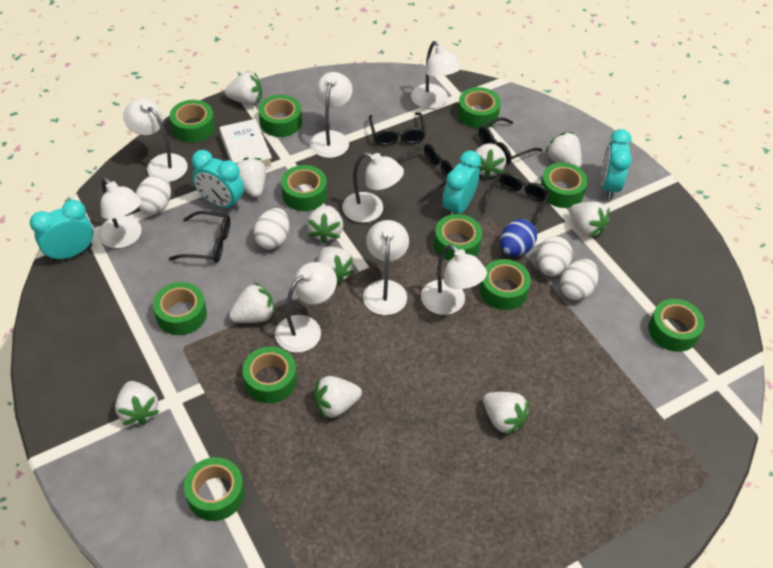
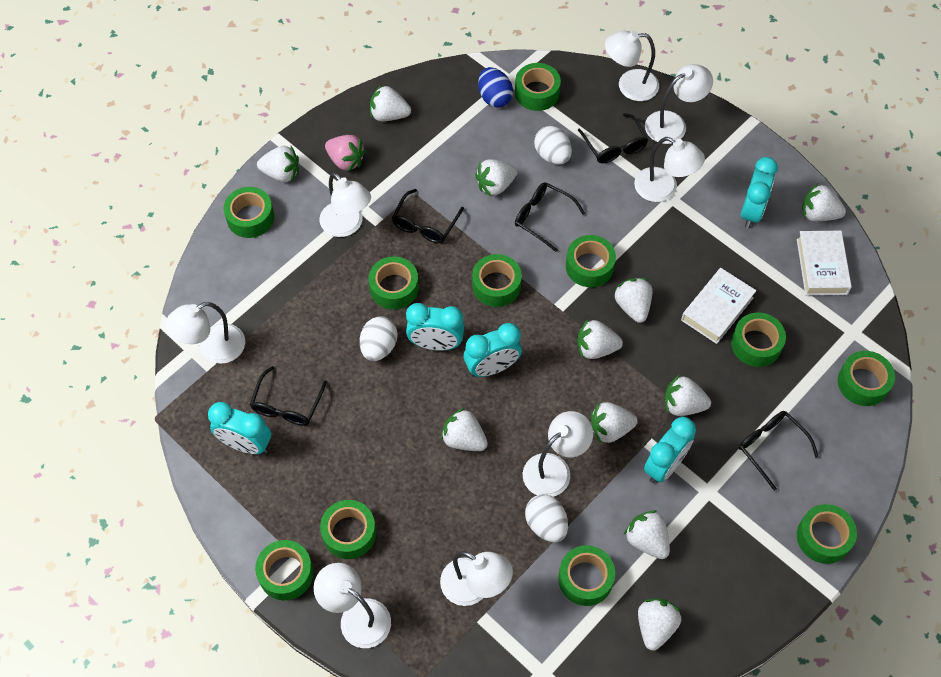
pink strawberry: 0 -> 1
turquoise clock: 4 -> 5
white book: 1 -> 2
white egg: 4 -> 3

